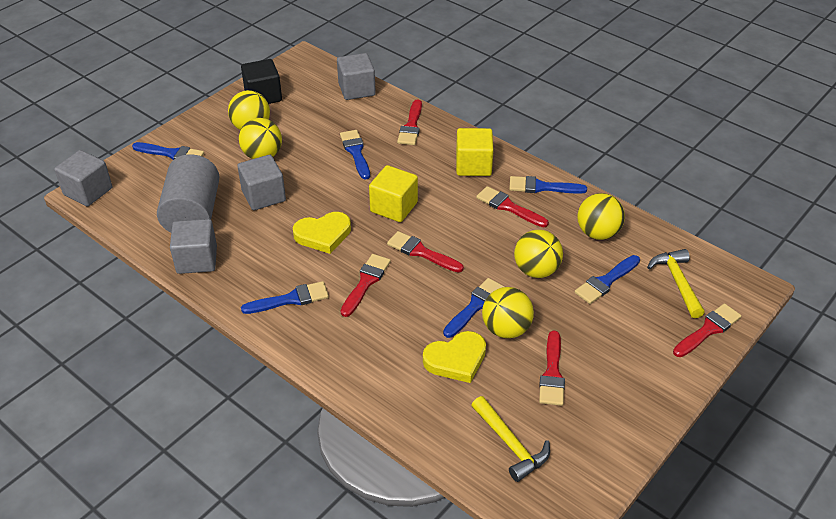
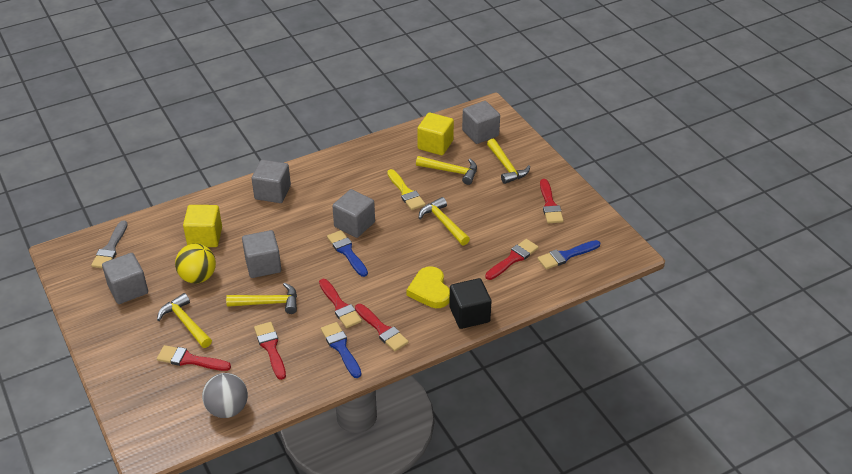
blue brush: 6 -> 3
grey ball: 0 -> 1
grey brush: 0 -> 1
grey cube: 4 -> 5
grey cylinder: 1 -> 0
yellow ball: 5 -> 1
yellow brush: 0 -> 1
yellow hammer: 2 -> 5
yellow heart: 2 -> 1

